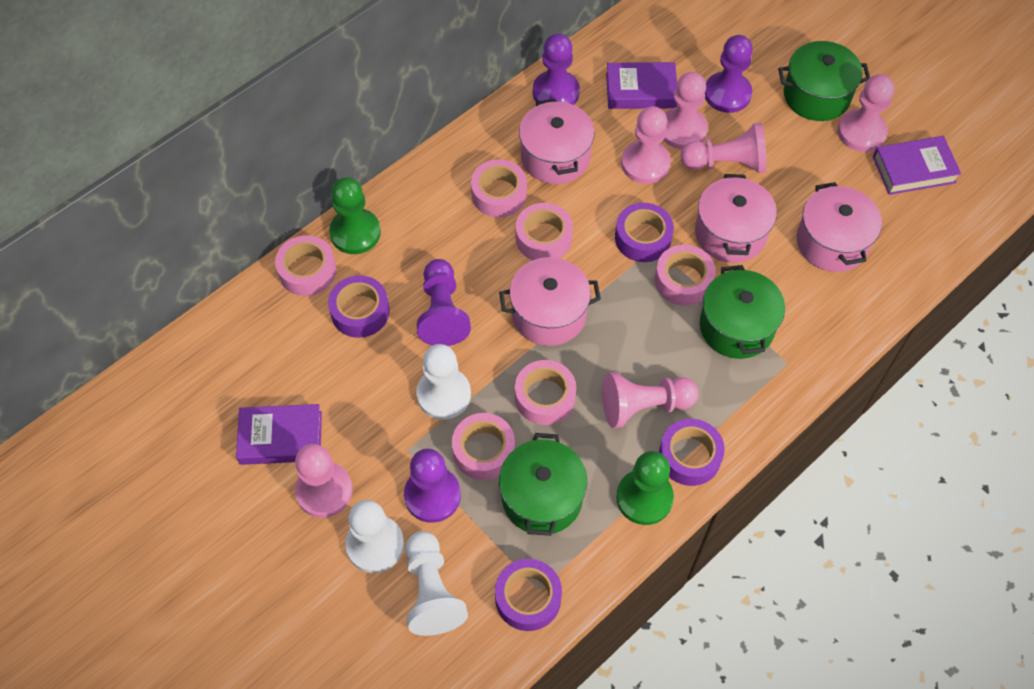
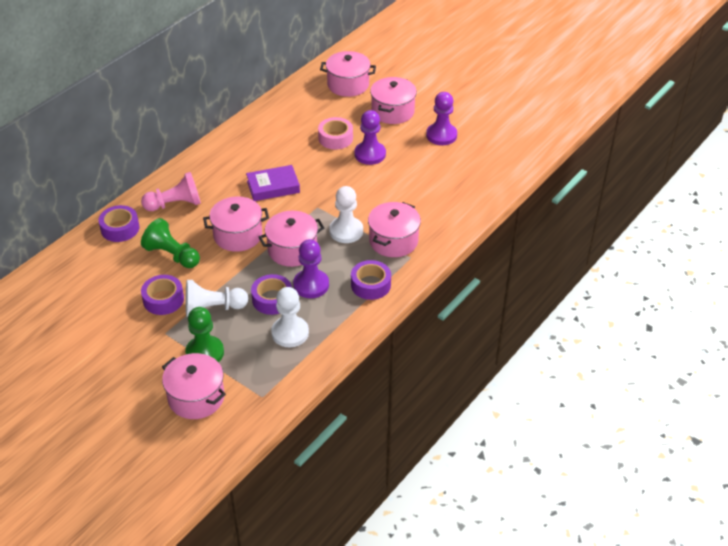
green pot: 3 -> 0
pink pawn: 6 -> 1
pink pot: 4 -> 6
pink tape: 6 -> 1
purple book: 3 -> 1
purple pawn: 4 -> 3

